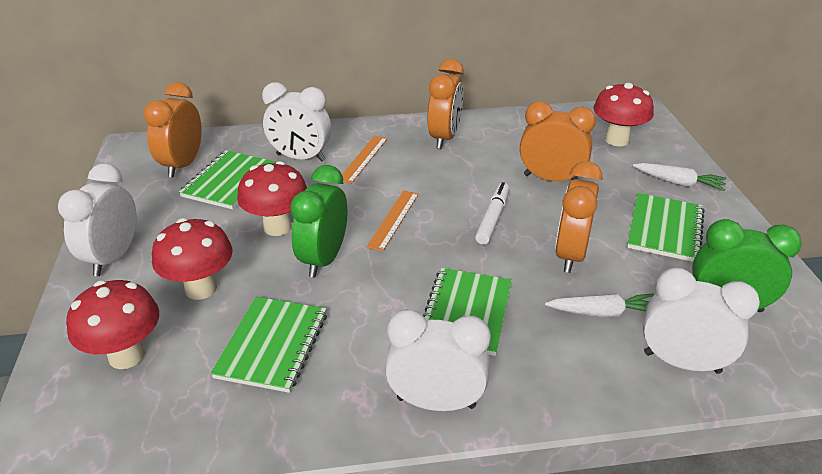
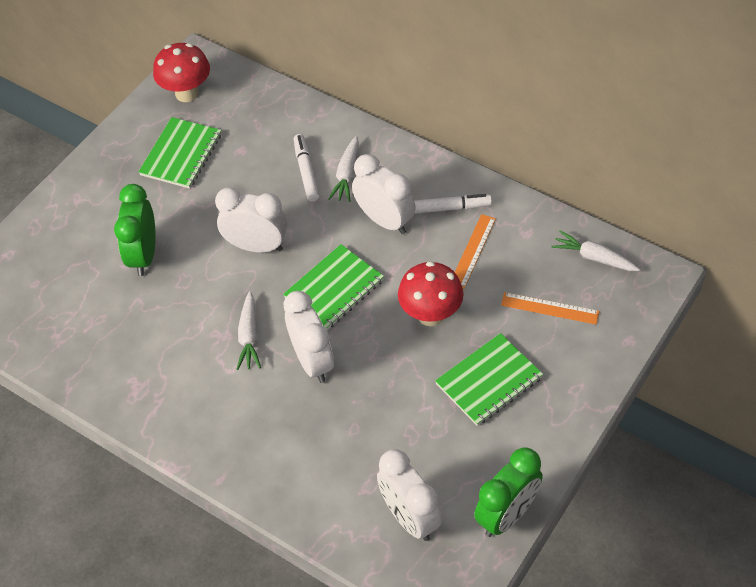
green notebook: 4 -> 3
orange clock: 4 -> 0
red mushroom: 4 -> 2
white carrot: 2 -> 3
white marker: 1 -> 2

